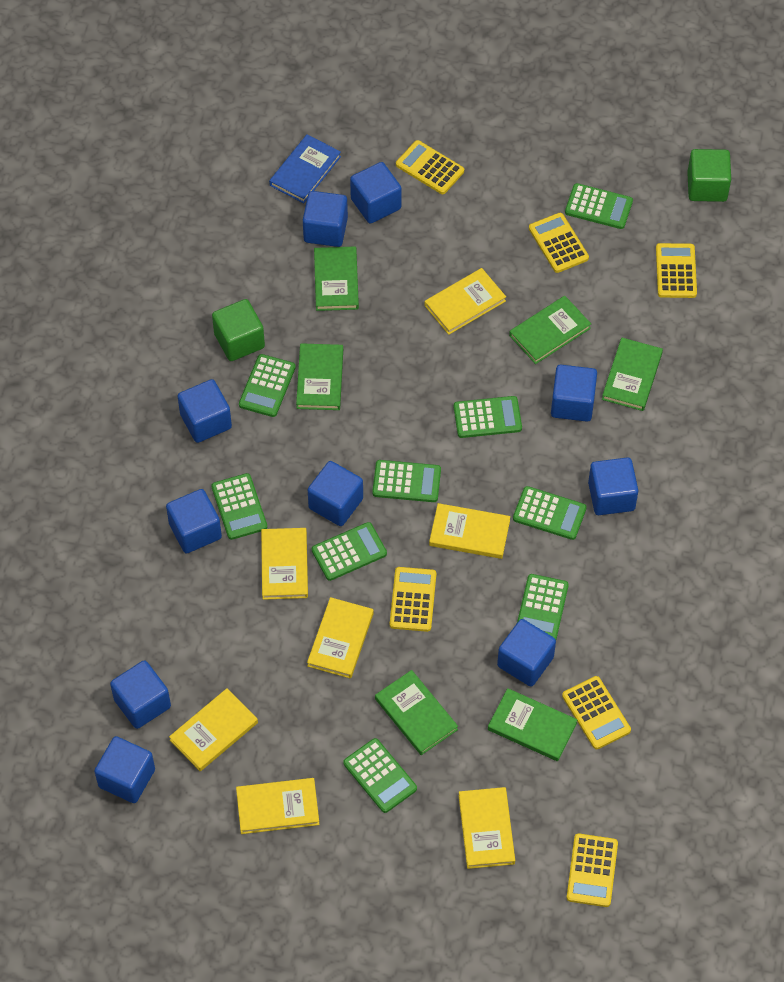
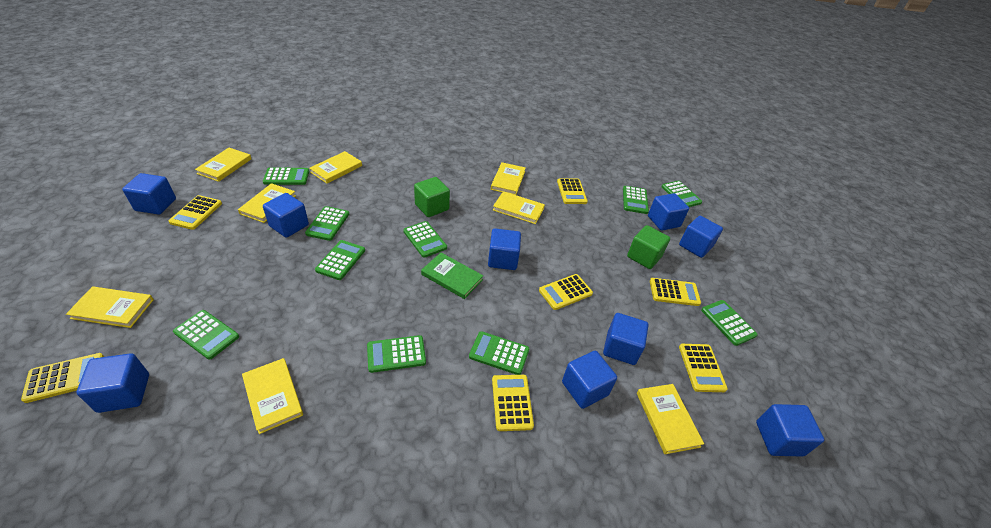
blue book: 1 -> 0
blue cube: 10 -> 9
green book: 6 -> 1
green calculator: 9 -> 10
yellow book: 7 -> 8
yellow calculator: 6 -> 7

